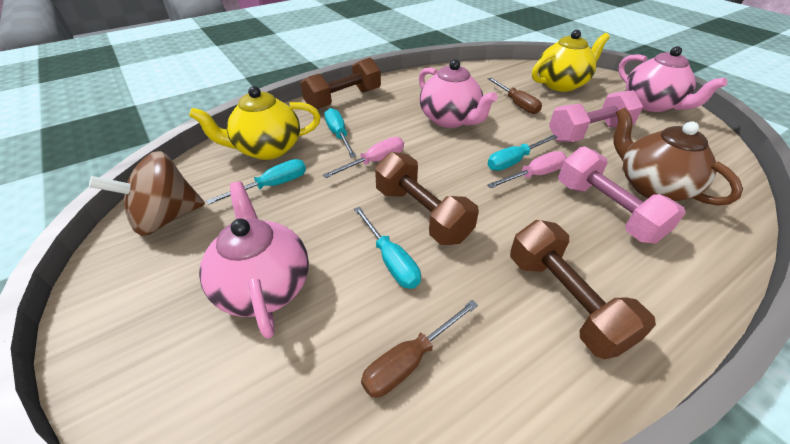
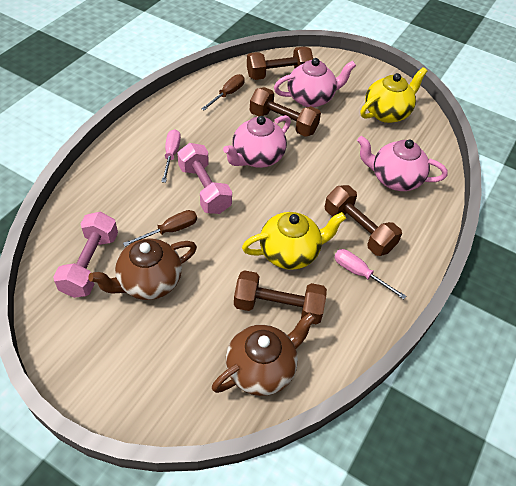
brown dumbbell: 3 -> 4
brown spinning top: 1 -> 0
brown teapot: 1 -> 2
turquoise screwdriver: 4 -> 0

